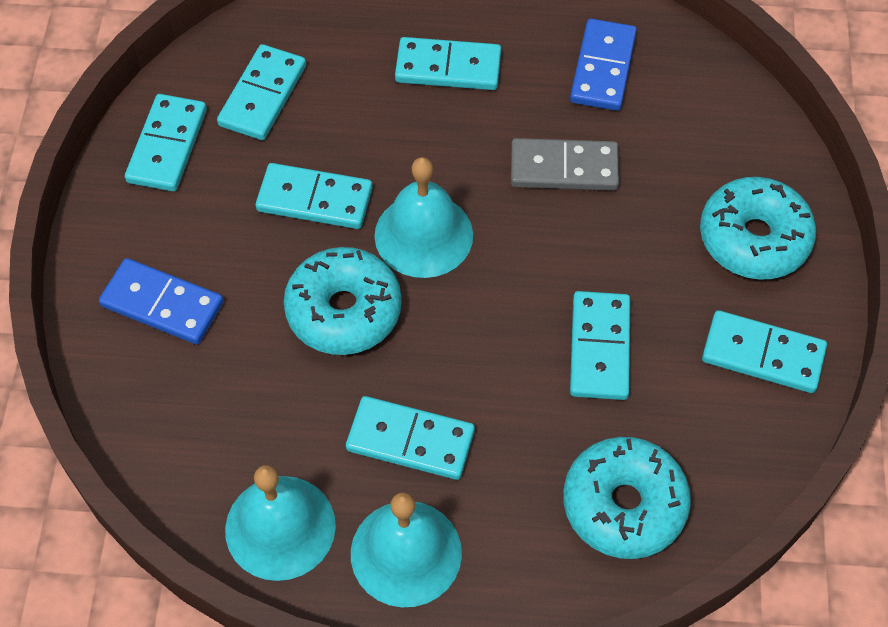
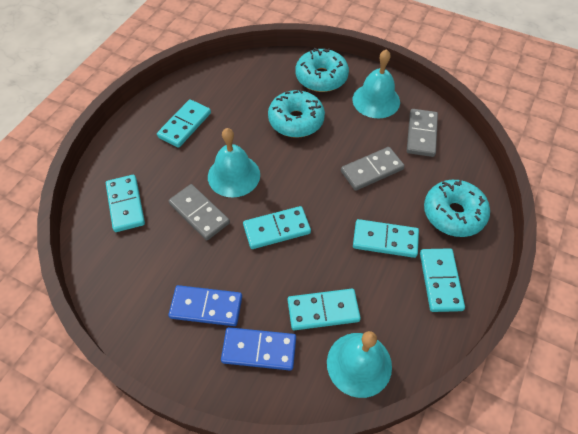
grey domino: 1 -> 3
turquoise domino: 7 -> 6

